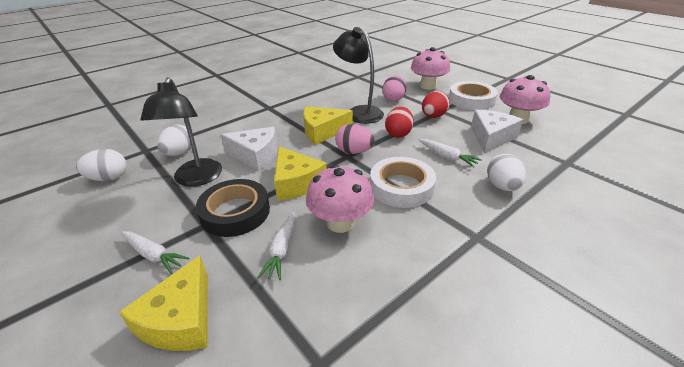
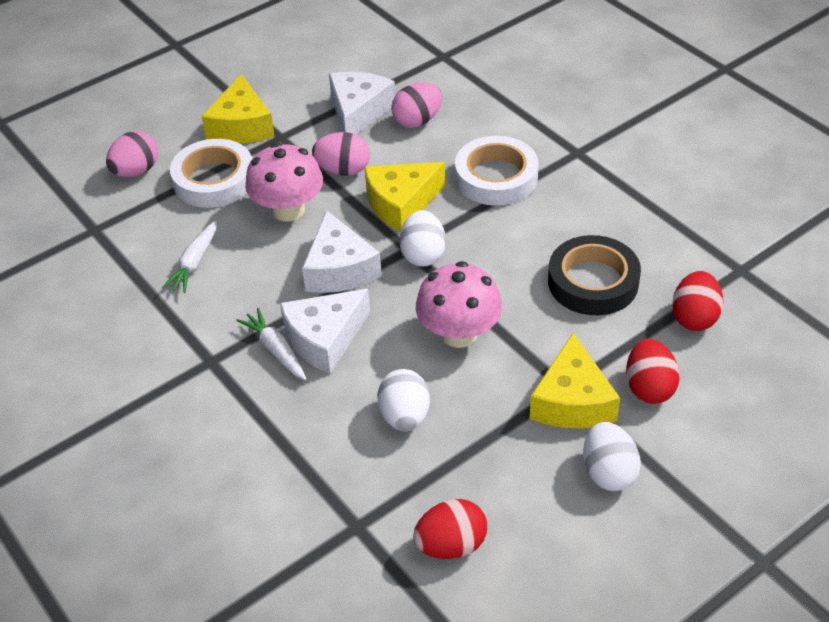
black lamp: 2 -> 0
pink egg: 2 -> 3
pink mushroom: 3 -> 2
red egg: 2 -> 3
white carrot: 3 -> 2
white cheese: 2 -> 3

